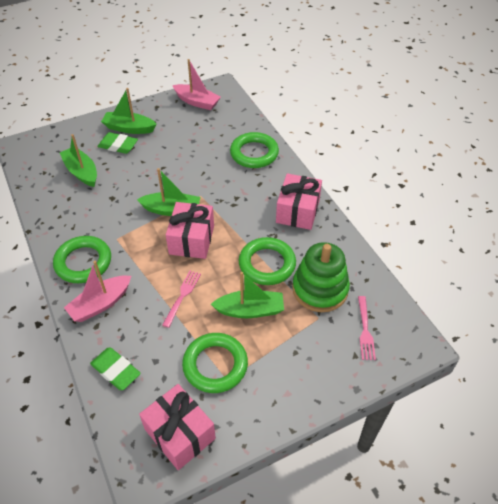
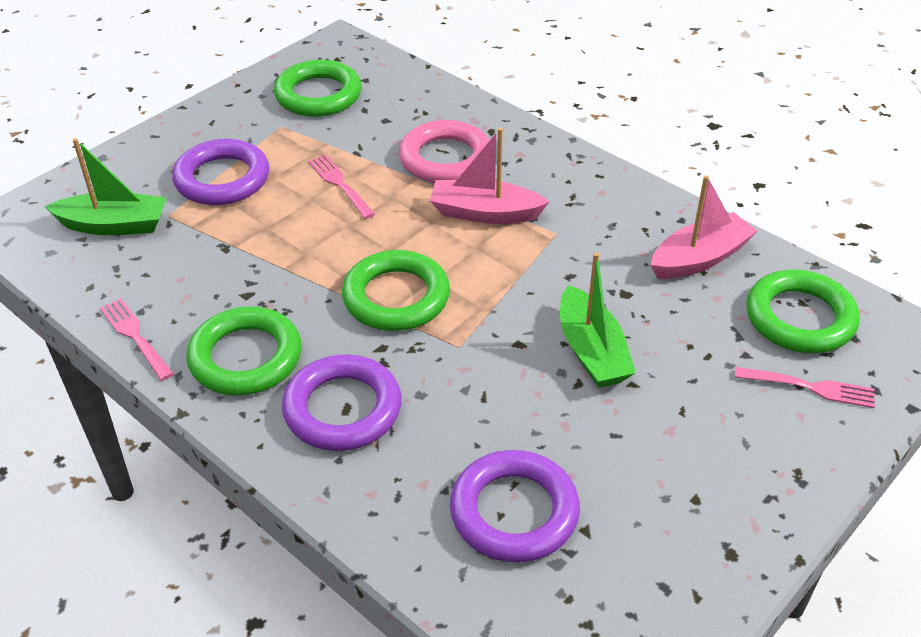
green boat: 4 -> 2
green eraser: 2 -> 0
green stacking toy: 1 -> 0
pink fork: 2 -> 3
pink gift: 3 -> 0
pink ring: 0 -> 1
purple ring: 0 -> 3

